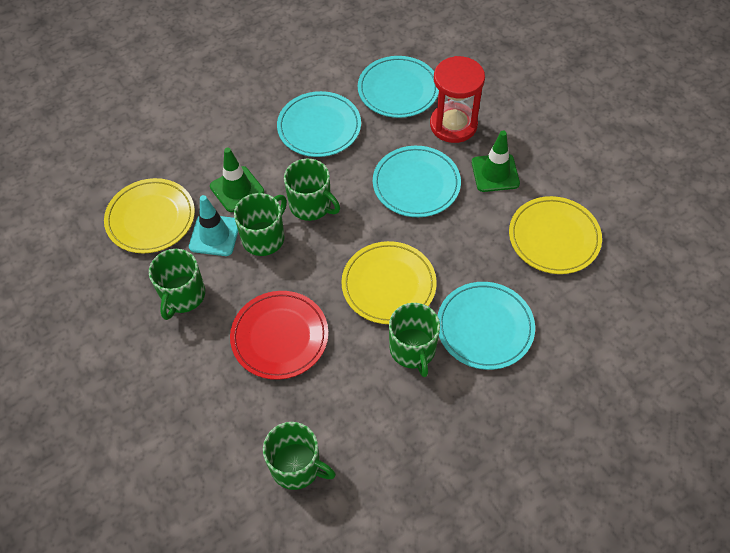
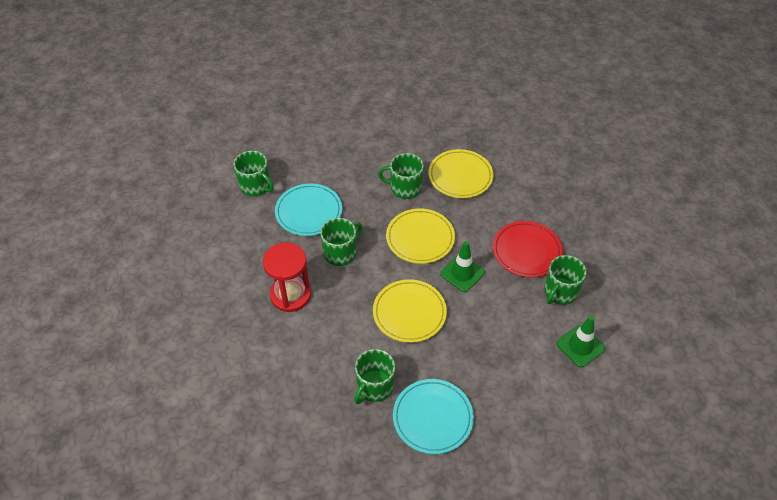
turquoise plate: 4 -> 2
turquoise traffic cone: 1 -> 0

